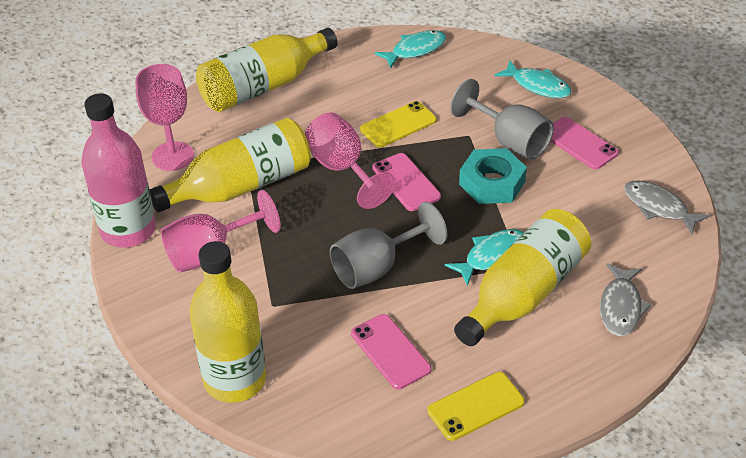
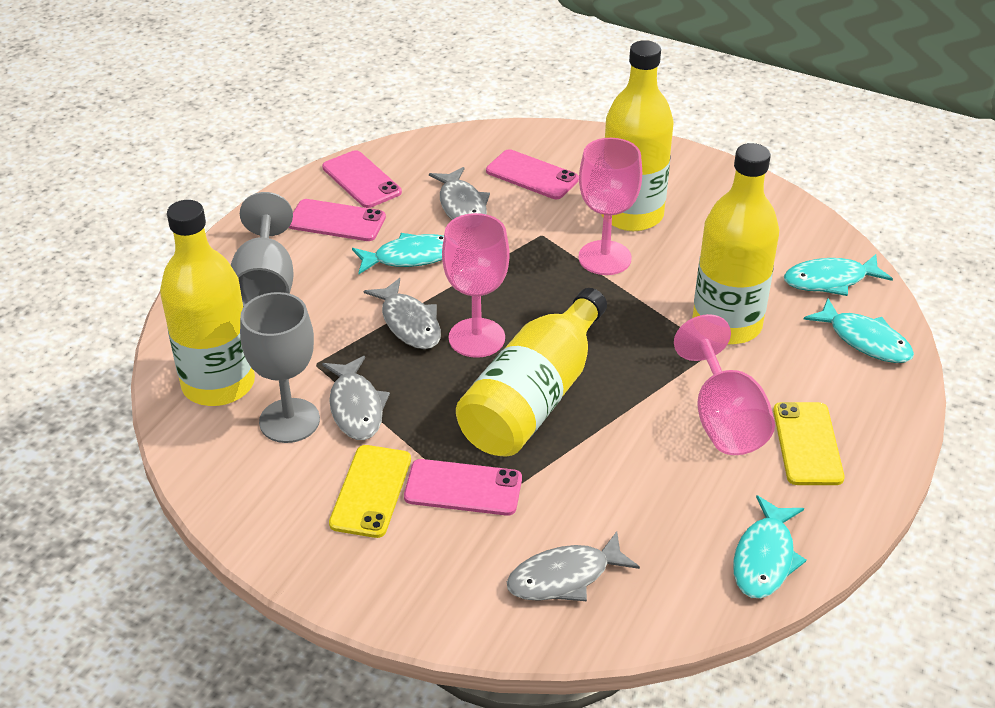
grey fish: 2 -> 4
pink bottle: 1 -> 0
pink phone: 3 -> 4
turquoise fish: 3 -> 4
turquoise nut: 1 -> 0

